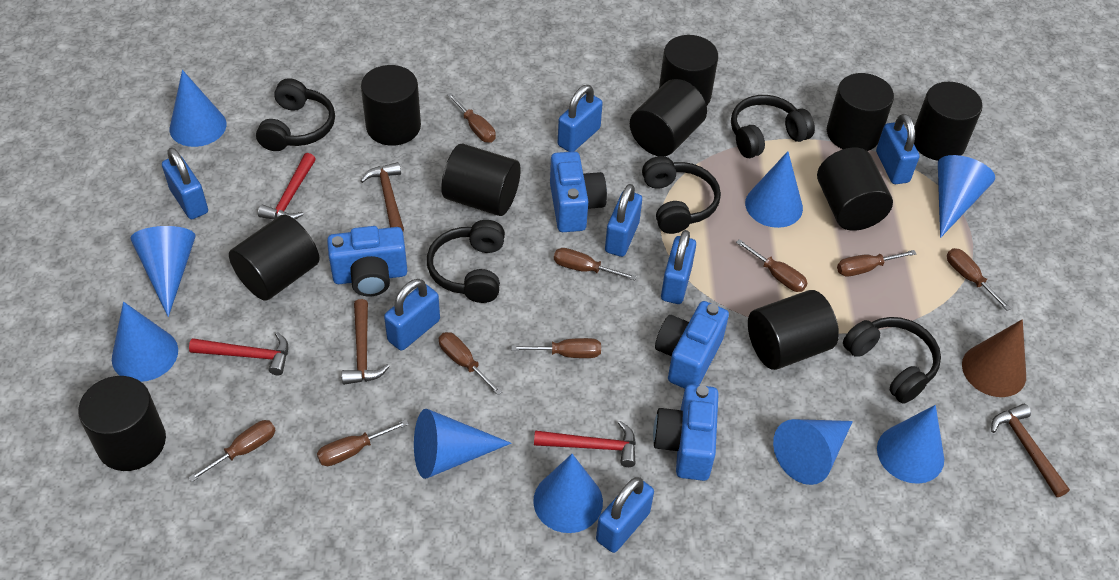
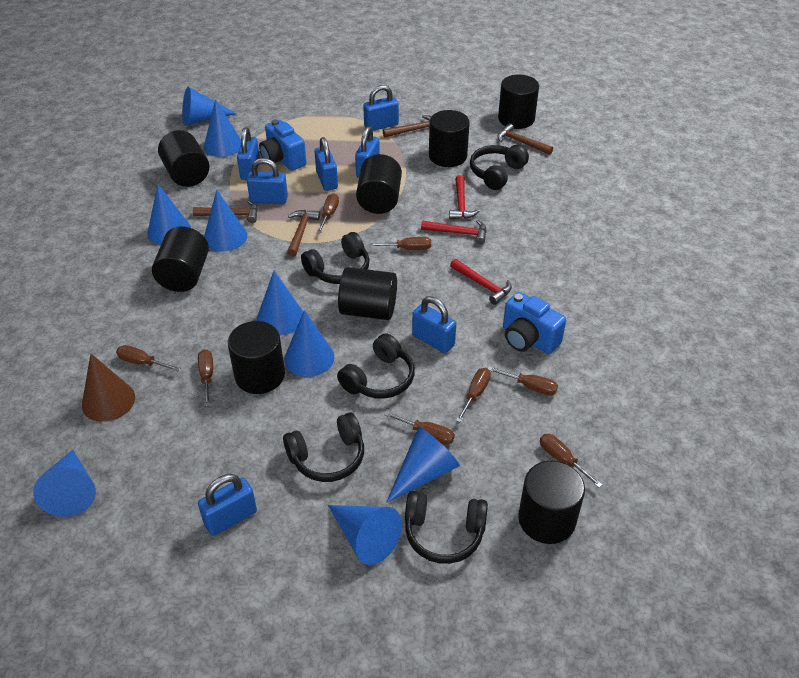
black cylinder: 10 -> 8
blue camera: 4 -> 2
brown hammer: 3 -> 4
brown screwdriver: 9 -> 8

